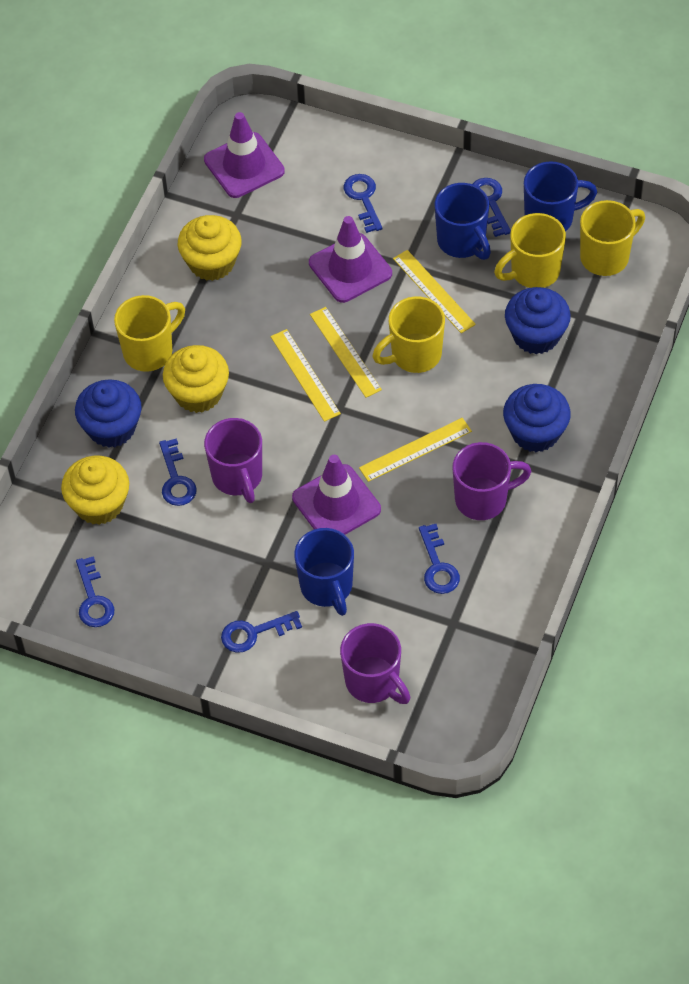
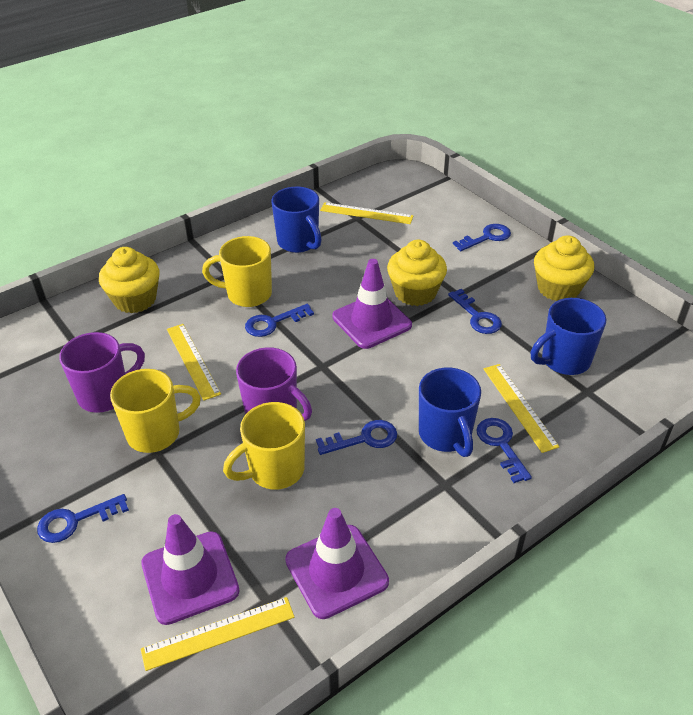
blue cupcake: 3 -> 0
purple mug: 3 -> 2
yellow mug: 4 -> 3

